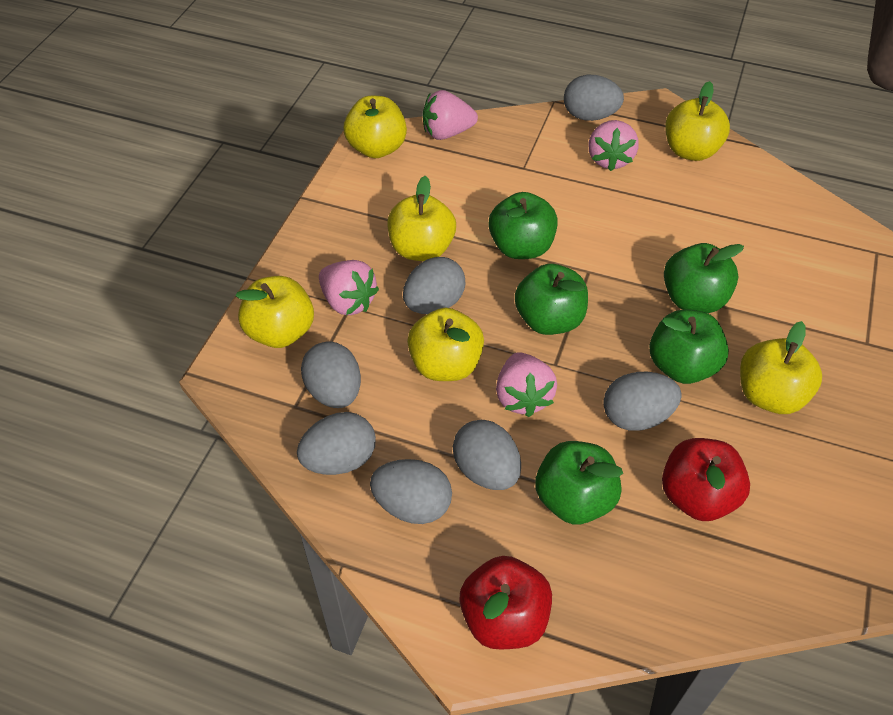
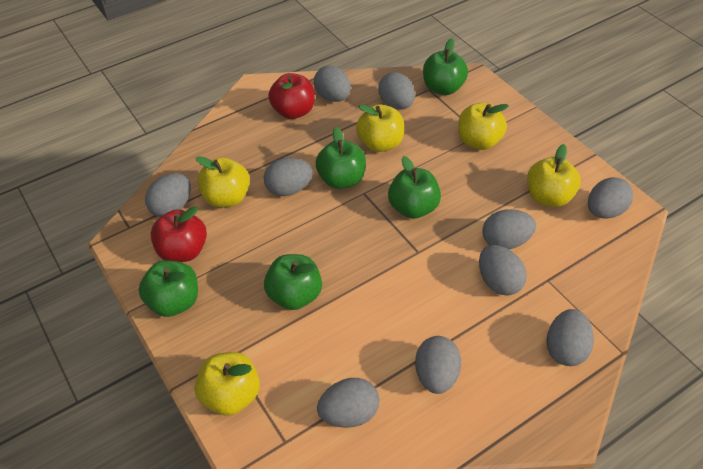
grey egg: 7 -> 10
pink strawberry: 4 -> 0
yellow apple: 6 -> 5

